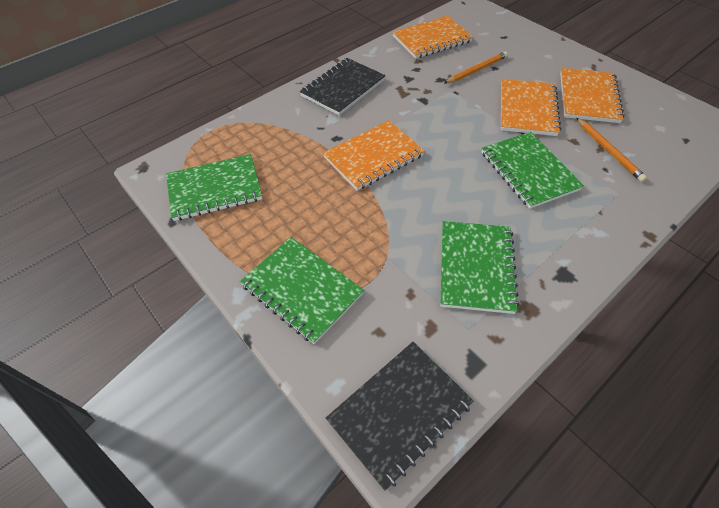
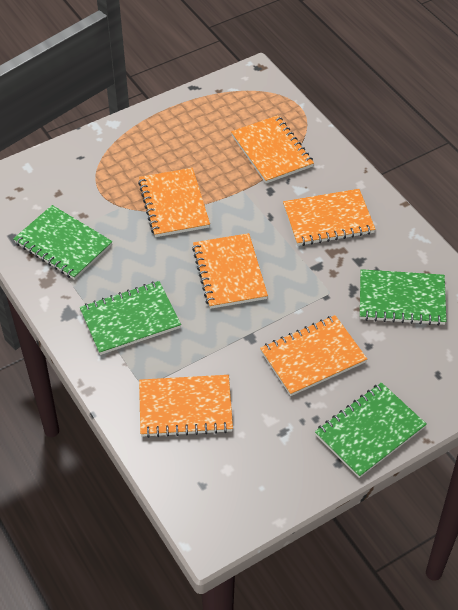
black notebook: 2 -> 0
orange notebook: 4 -> 6
orange pencil: 2 -> 0

